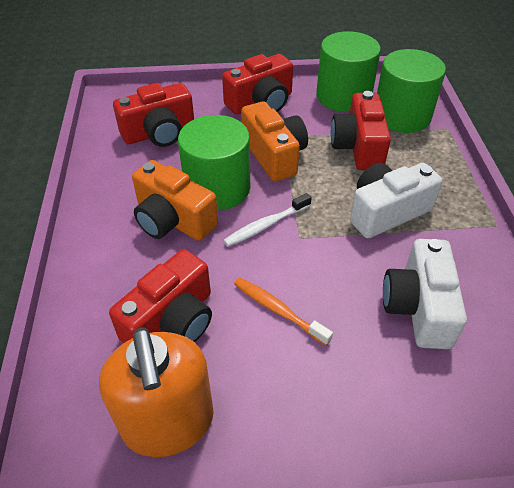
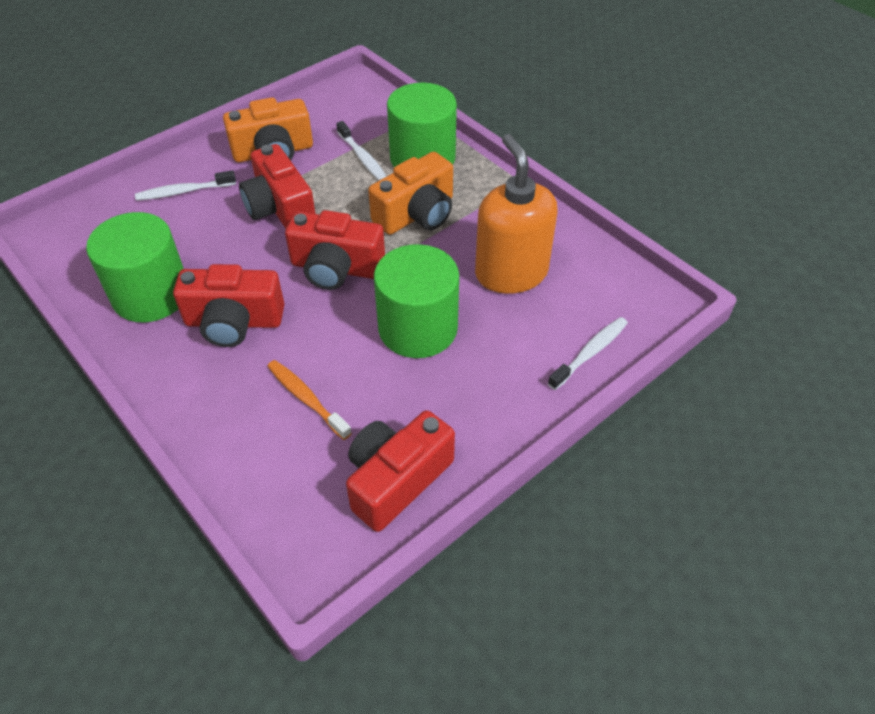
white camera: 2 -> 0
white toothbrush: 1 -> 3

